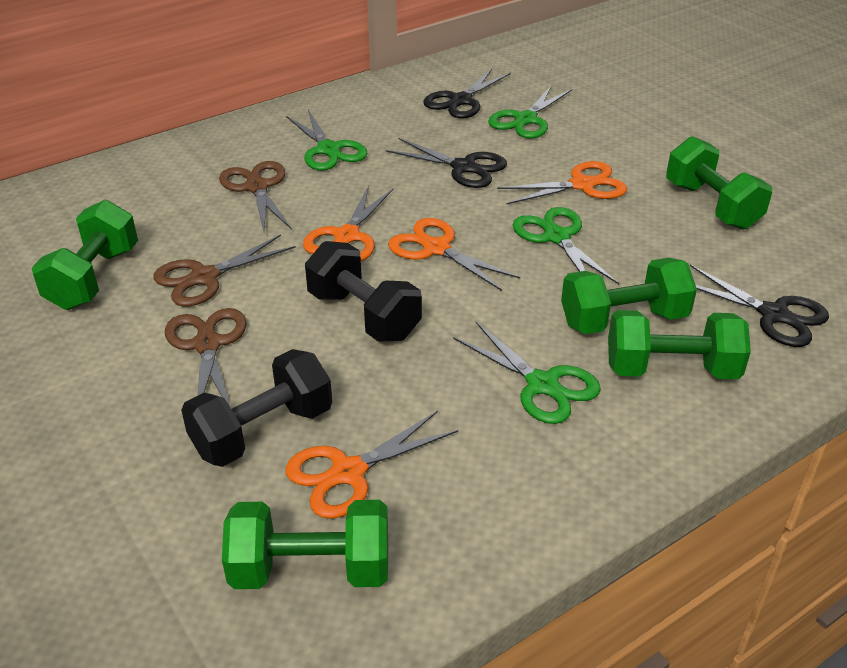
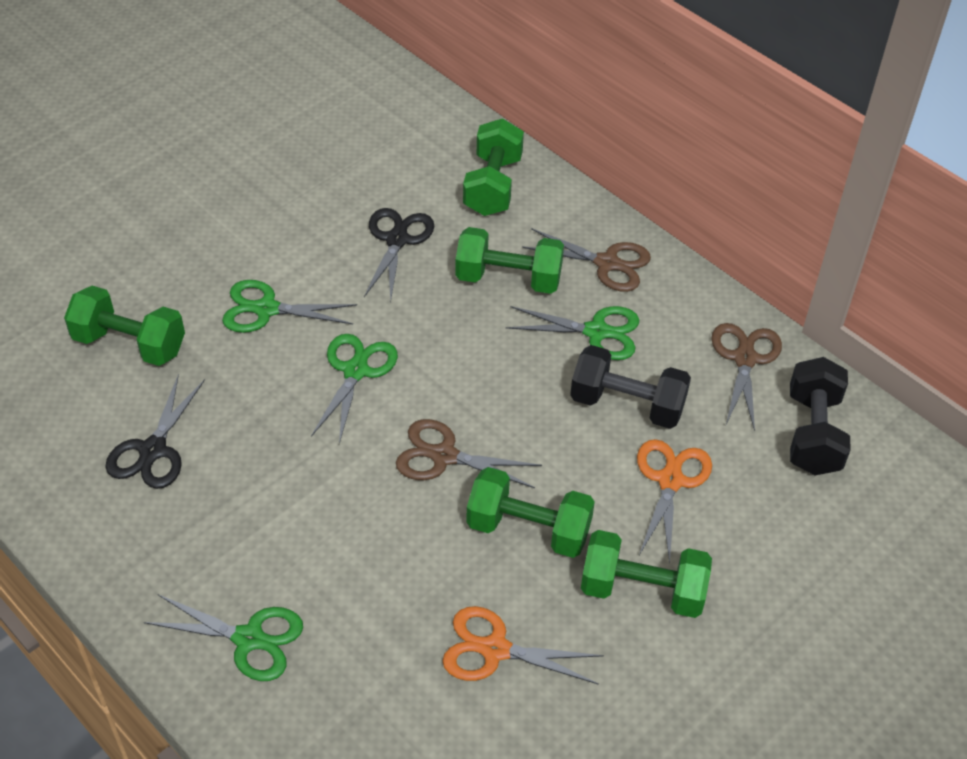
black scissors: 3 -> 2
orange scissors: 4 -> 2

